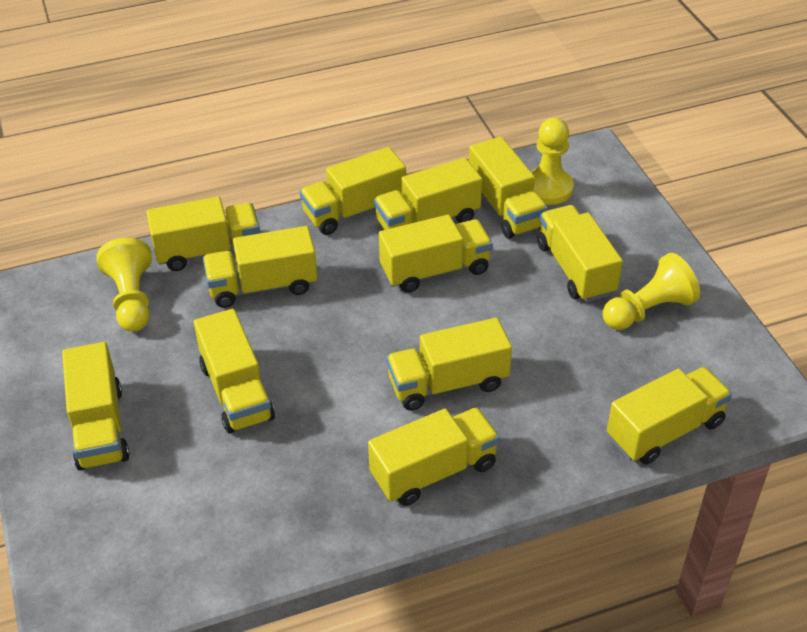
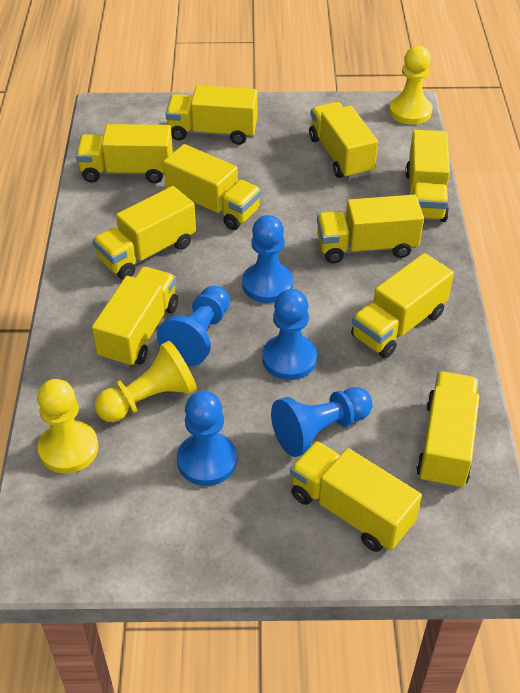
blue pawn: 0 -> 5
yellow truck: 12 -> 11

